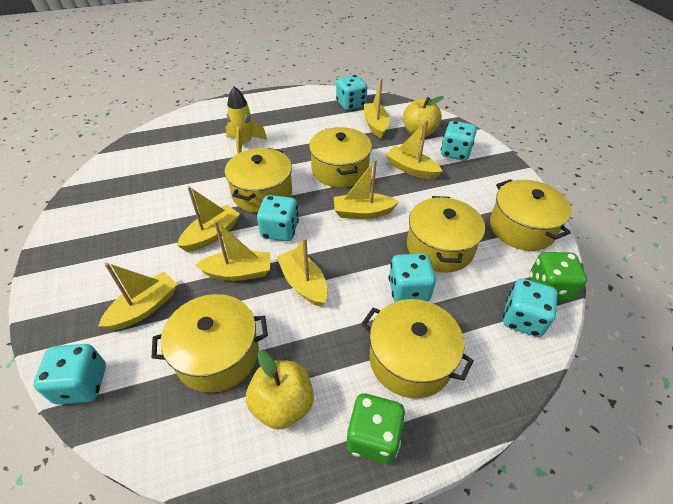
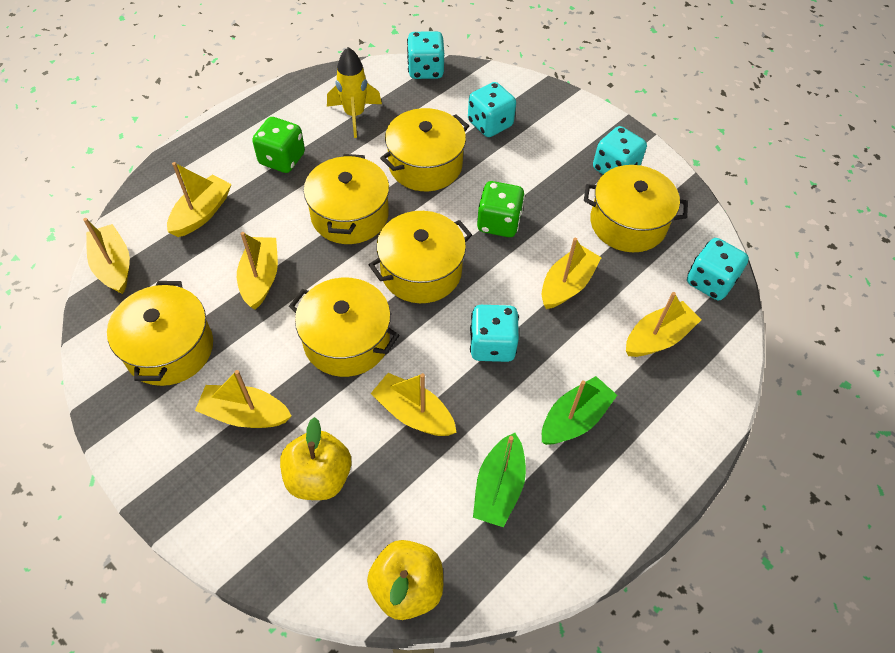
green boat: 0 -> 2
turquoise dice: 6 -> 5

